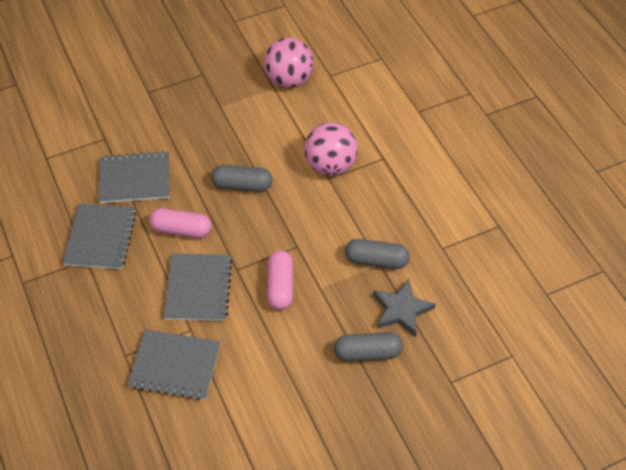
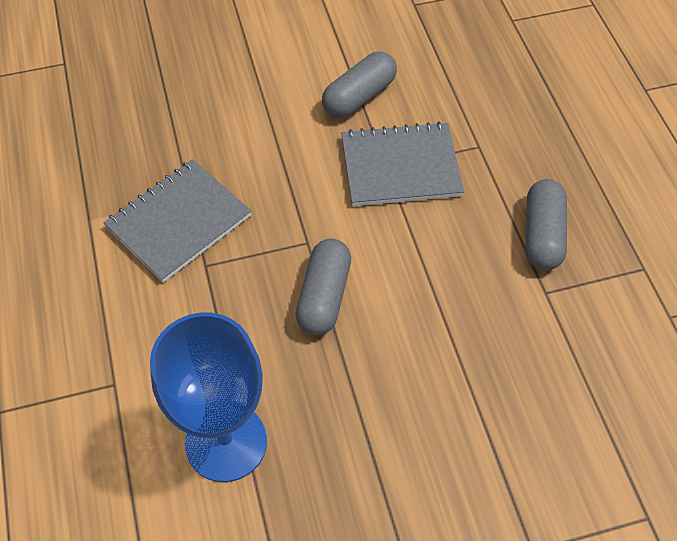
blue goblet: 0 -> 1
grey notebook: 4 -> 2
grey star: 1 -> 0
pink ball: 2 -> 0
pink capsule: 2 -> 0

